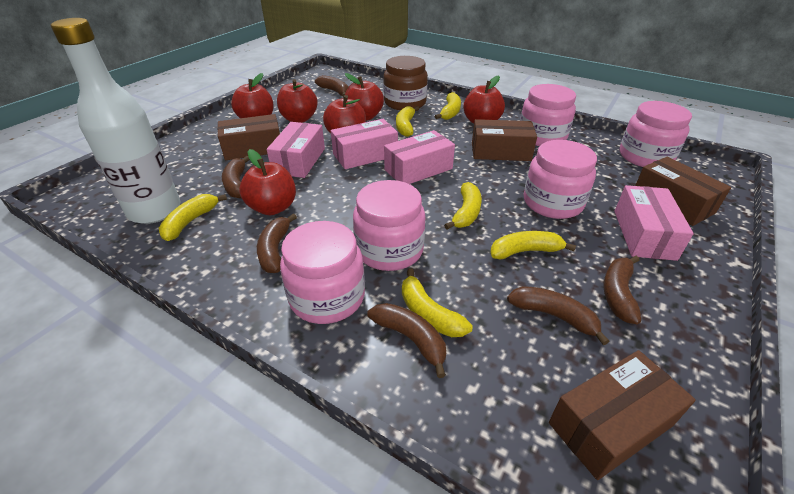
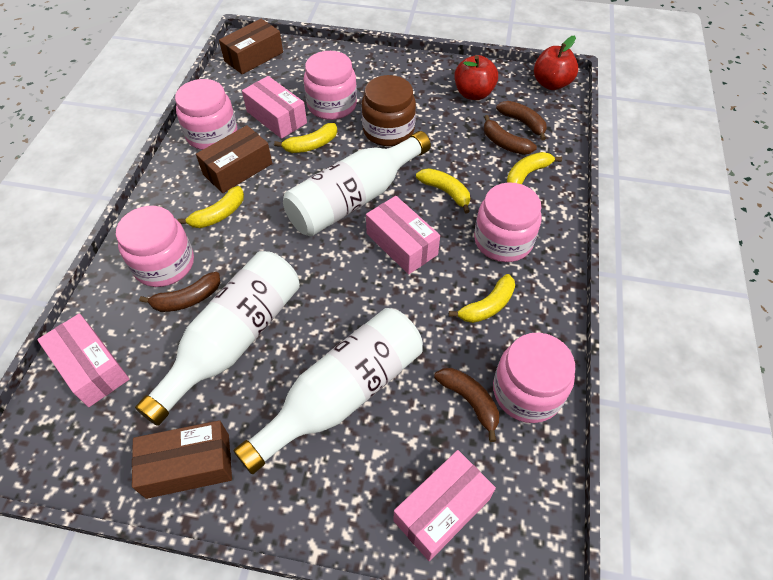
brown banana: 6 -> 4
brown box: 4 -> 3
red apple: 6 -> 2
white bottle: 1 -> 3
yellow banana: 6 -> 5

